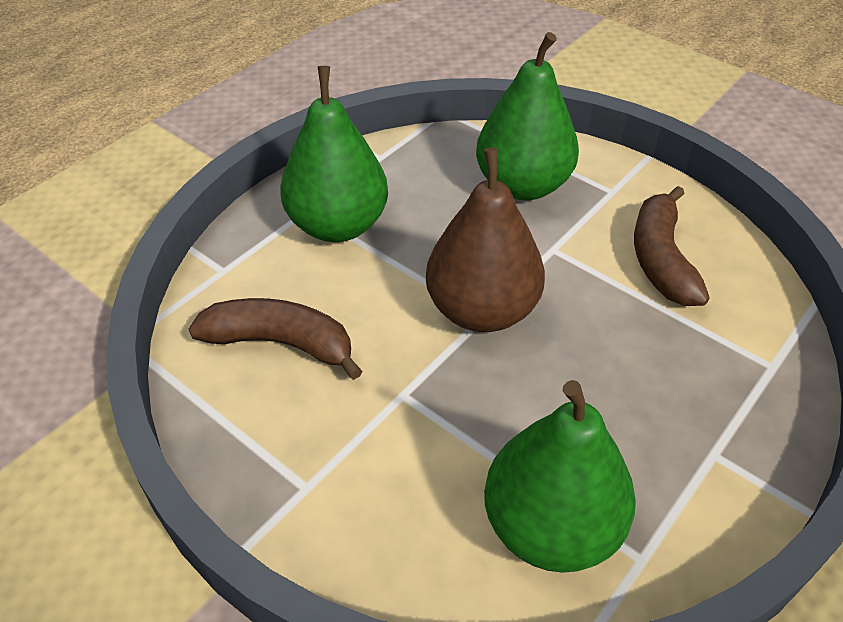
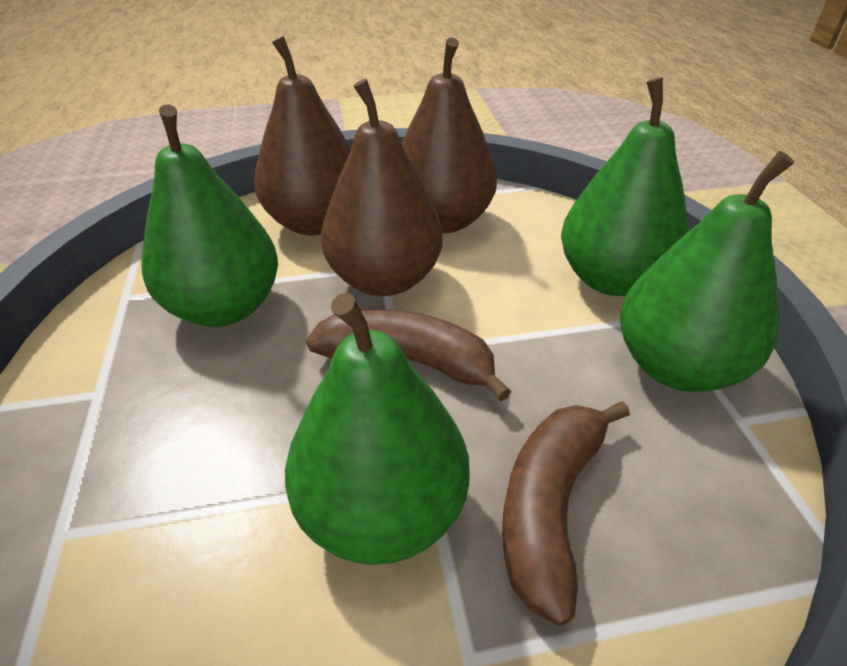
brown pear: 1 -> 3
green pear: 3 -> 4

